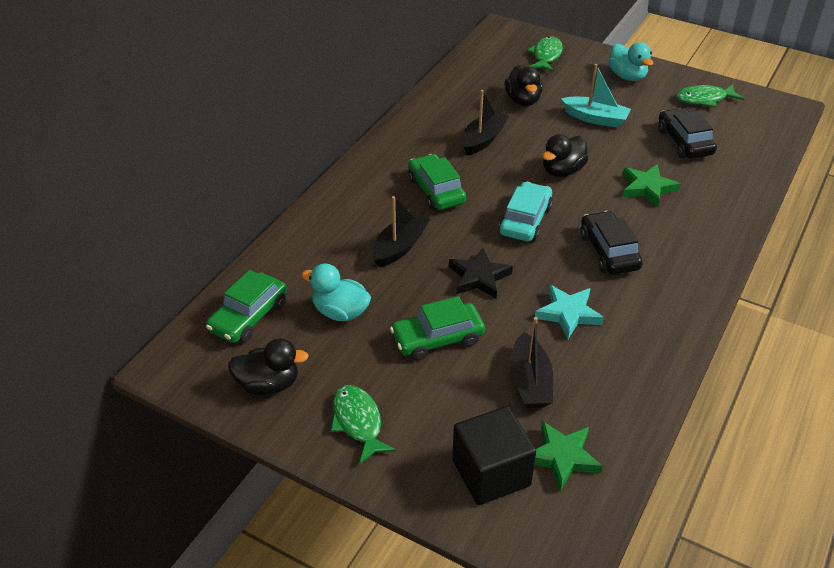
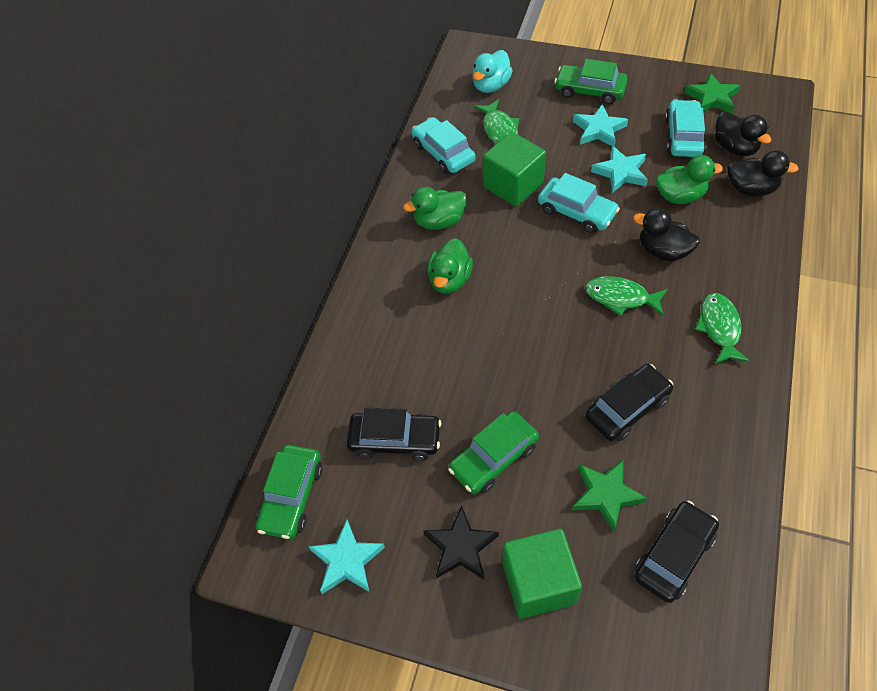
black boat: 3 -> 0
black car: 2 -> 3
black cube: 1 -> 0
green cube: 0 -> 2
green duck: 0 -> 3
turquoise boat: 1 -> 0
turquoise car: 1 -> 3
turquoise duck: 2 -> 1
turquoise star: 1 -> 3

